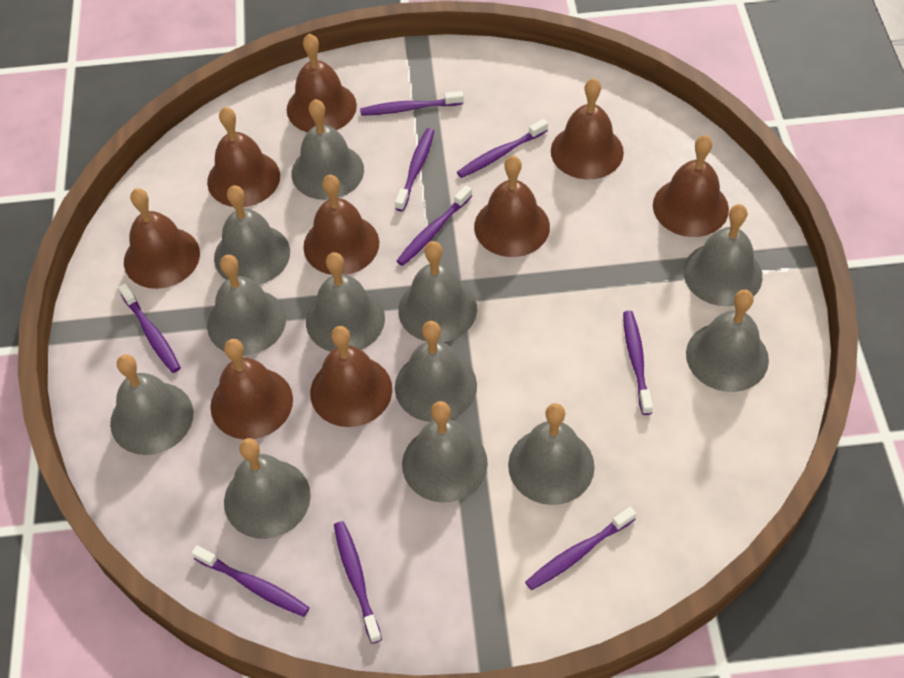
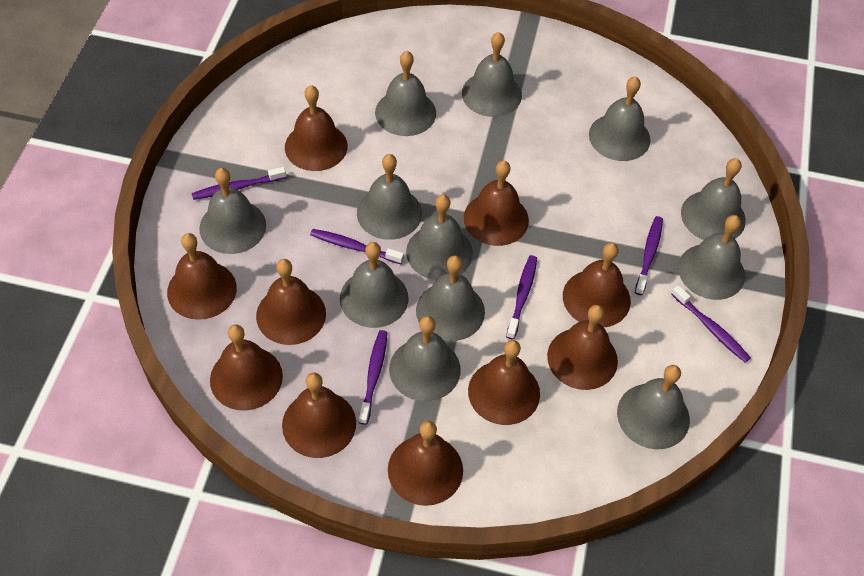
brown bell: 9 -> 10
purple toothbrush: 9 -> 6

